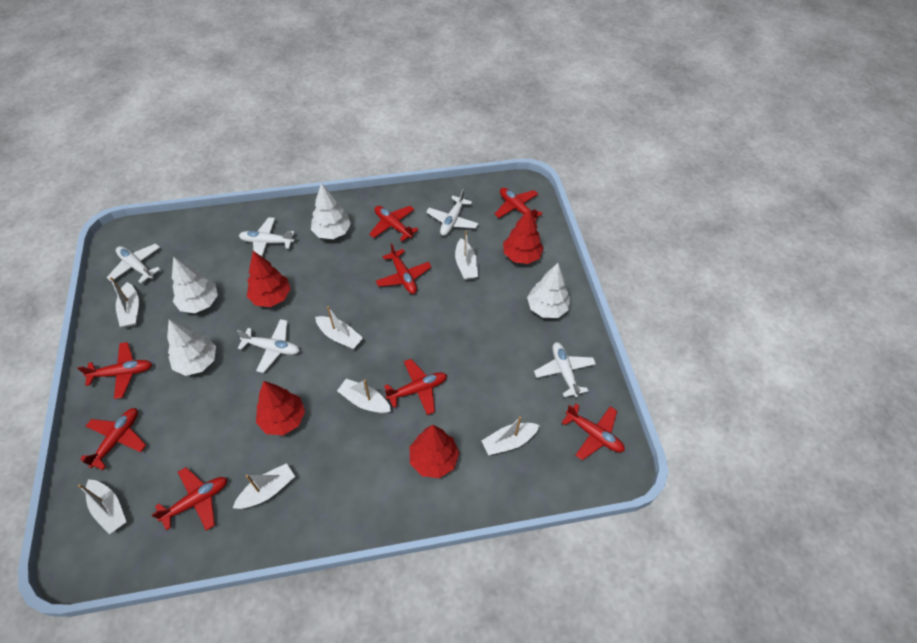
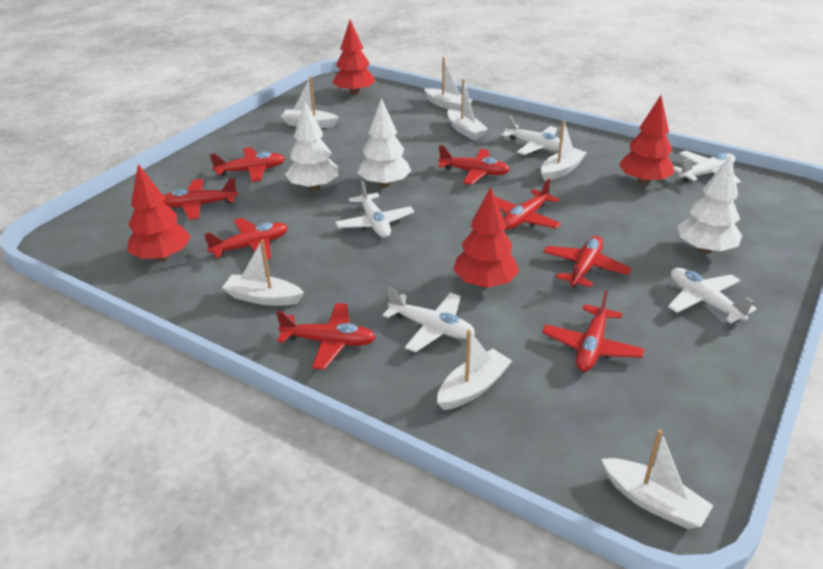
white tree: 4 -> 3

